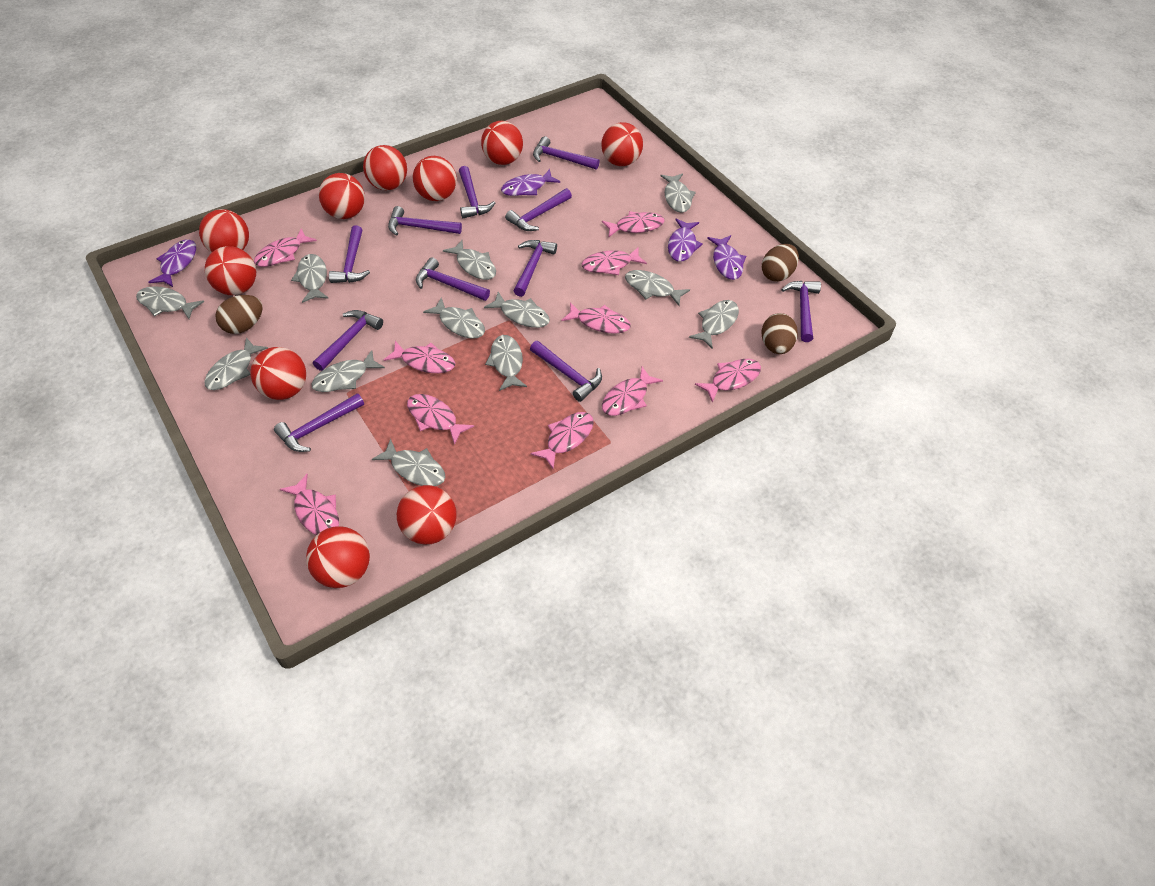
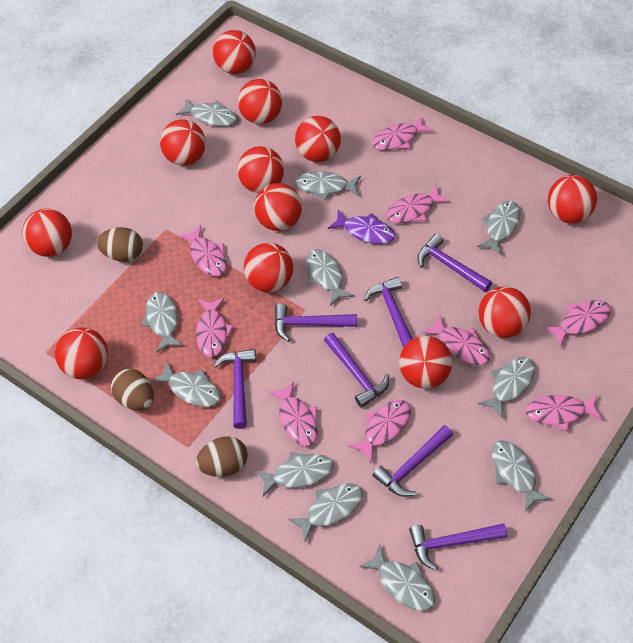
grey fish: 12 -> 11
pink fish: 10 -> 9
purple fish: 4 -> 1
purple hammer: 11 -> 7
red ball: 10 -> 12

